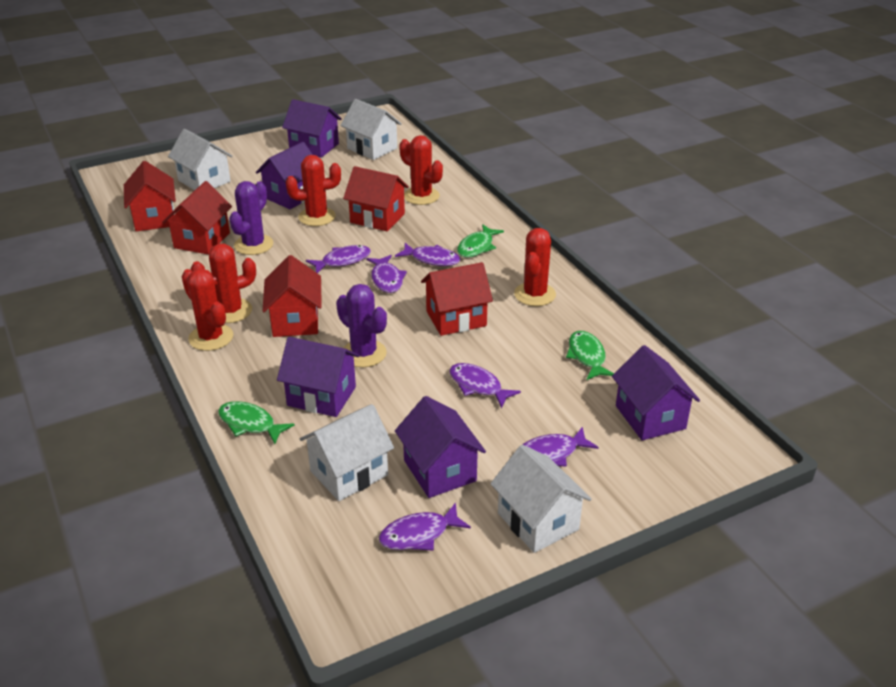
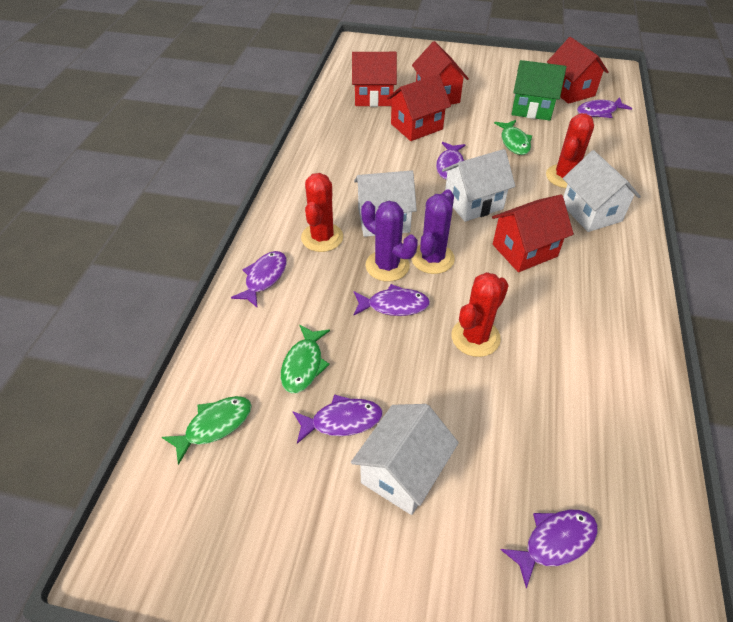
green house: 0 -> 1
purple house: 5 -> 0
red cactus: 5 -> 3

